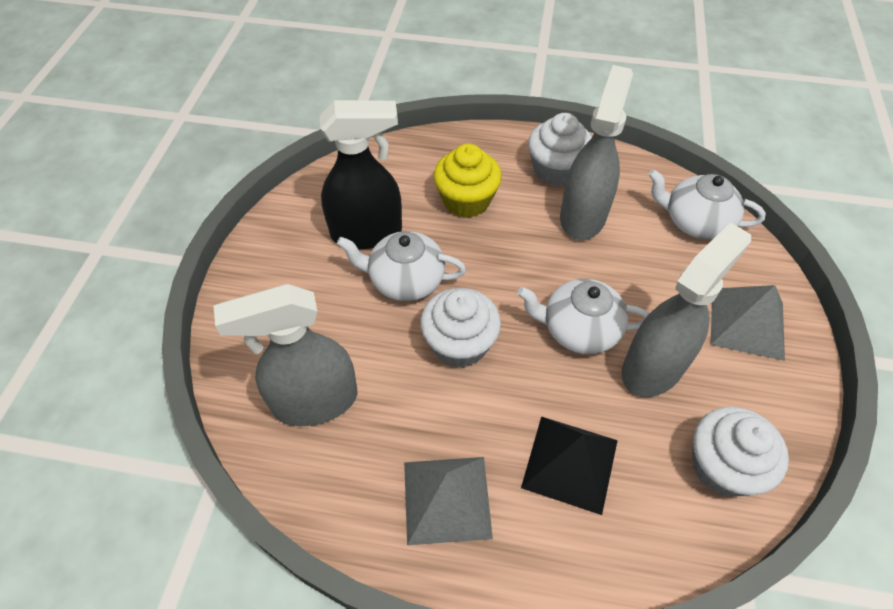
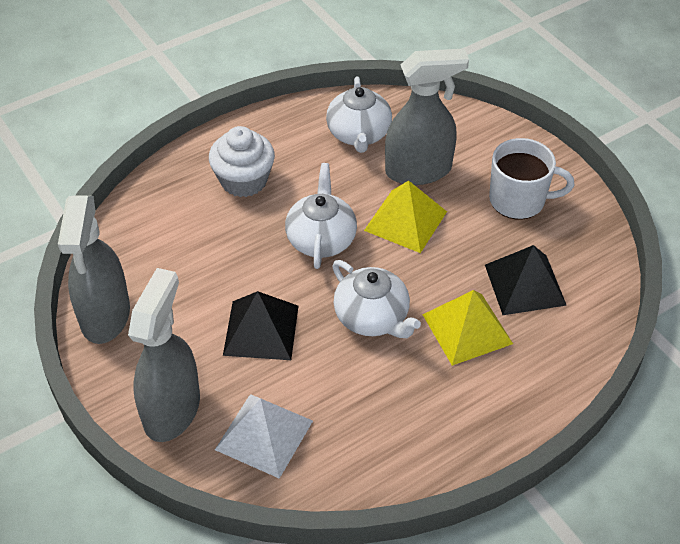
black pyramid: 1 -> 2
black spray bottle: 1 -> 0
grey pyramid: 2 -> 0
white cupcake: 3 -> 1
white mug: 0 -> 1
white pyramid: 0 -> 1
yellow cupcake: 1 -> 0
yellow pyramid: 0 -> 2

